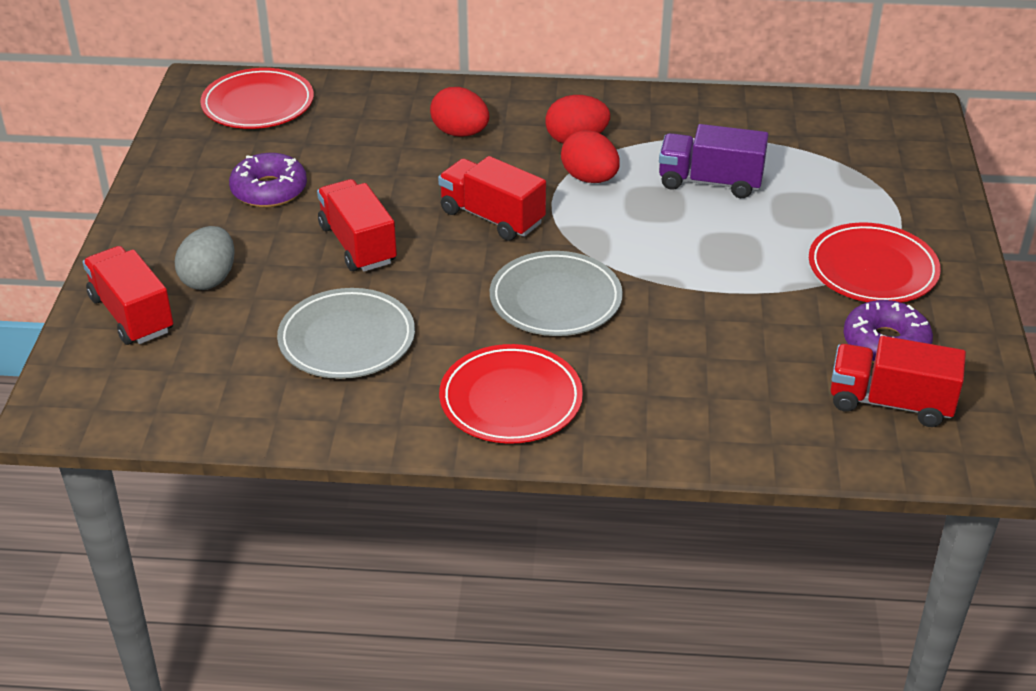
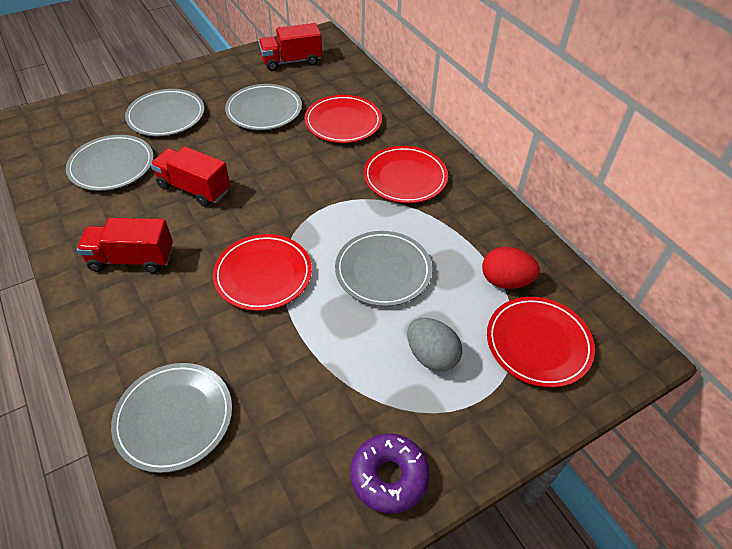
grey plate: 2 -> 5
purple donut: 2 -> 1
purple truck: 1 -> 0
red egg: 3 -> 1
red plate: 3 -> 4
red truck: 4 -> 3

